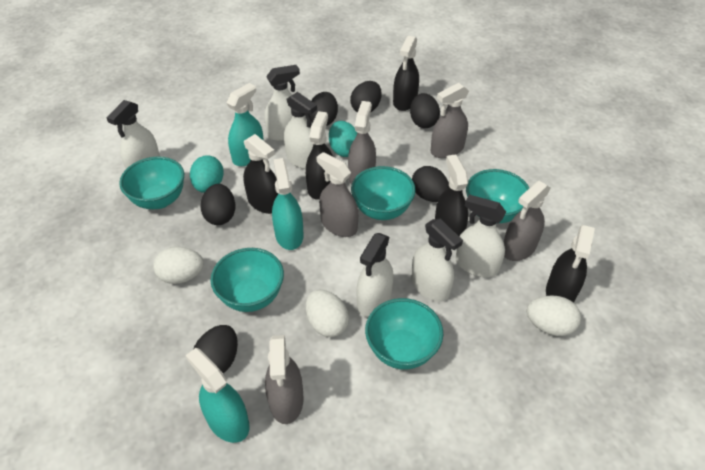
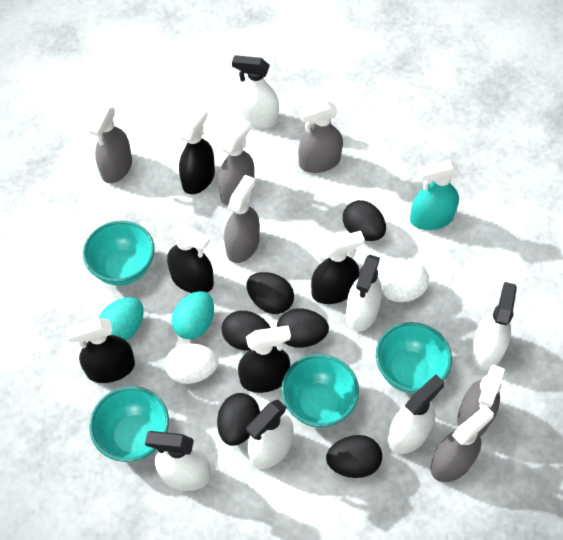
grey spray bottle: 5 -> 6
turquoise bowl: 5 -> 4
turquoise spray bottle: 3 -> 1
white egg: 3 -> 2

